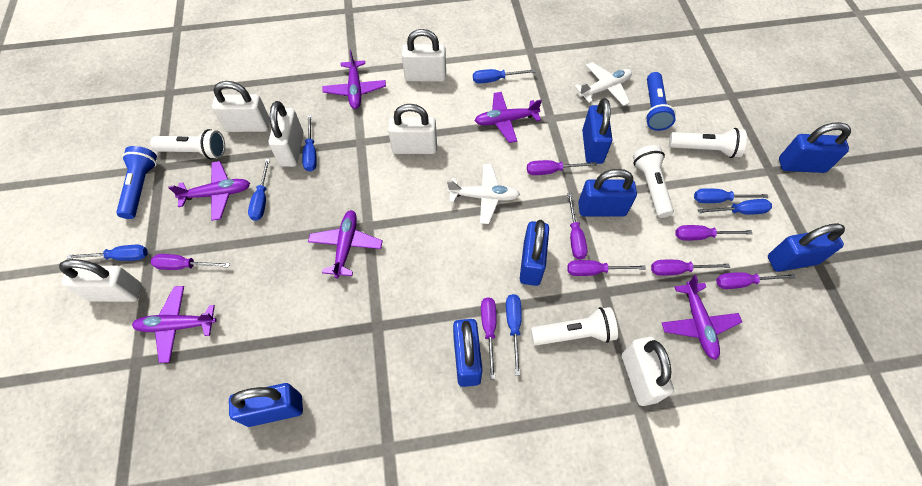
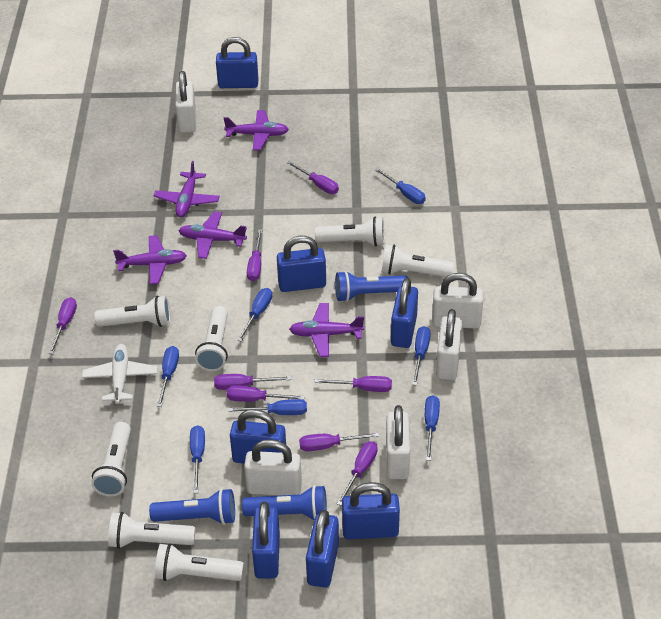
blue flashlight: 2 -> 3
purple plane: 6 -> 5
white flashlight: 4 -> 7
white padlock: 6 -> 5
white plane: 2 -> 1

